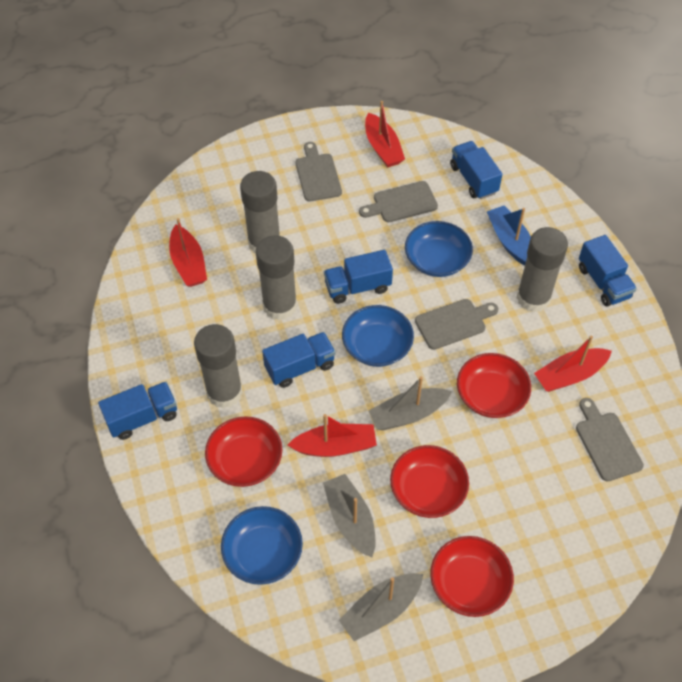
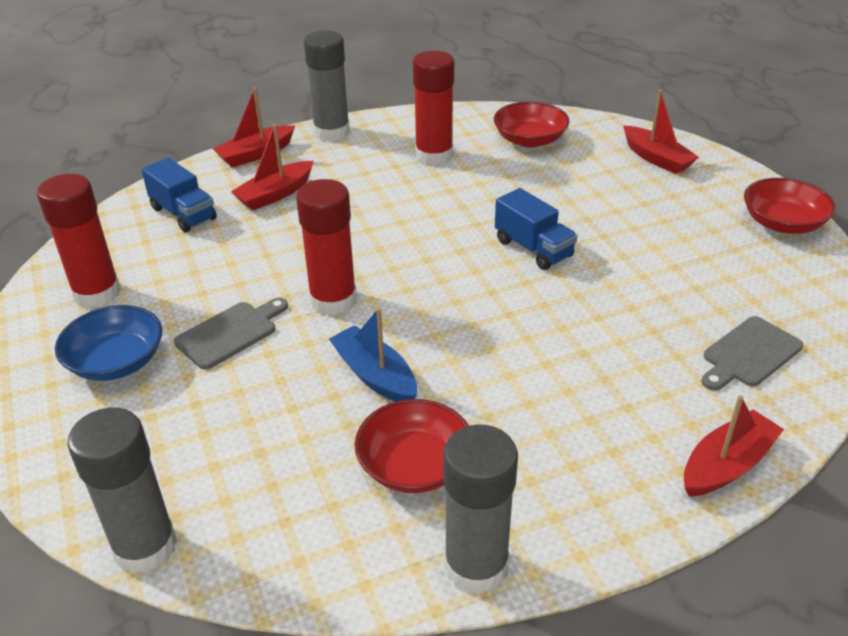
blue bowl: 3 -> 1
blue truck: 5 -> 2
grey boat: 3 -> 0
grey cutting board: 4 -> 2
grey glue stick: 4 -> 3
red bowl: 4 -> 3
red glue stick: 0 -> 3

